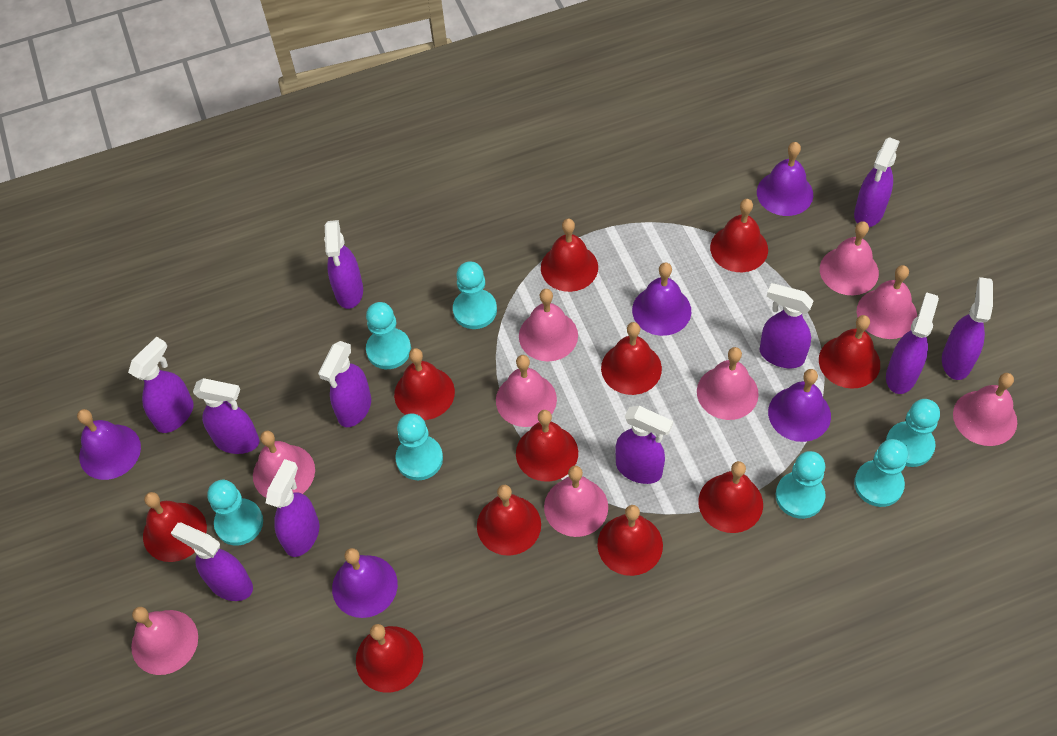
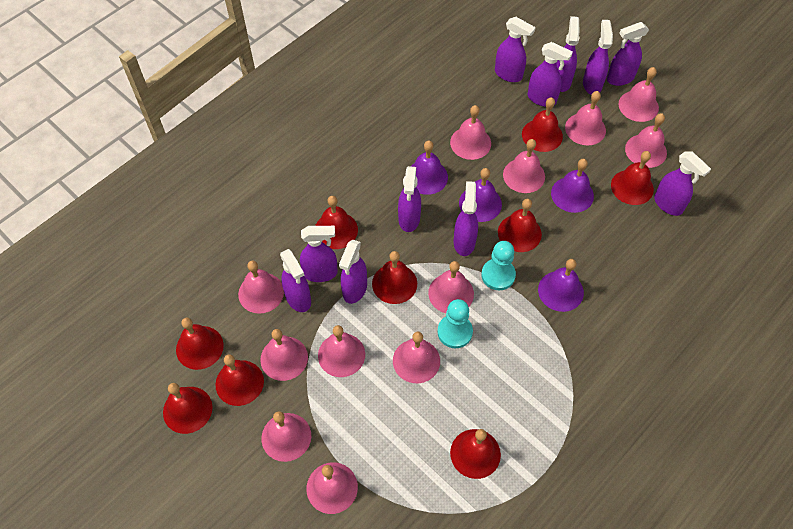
pink bell: 9 -> 12
purple bell: 5 -> 4
red bell: 11 -> 9
turquoise pawn: 7 -> 2

